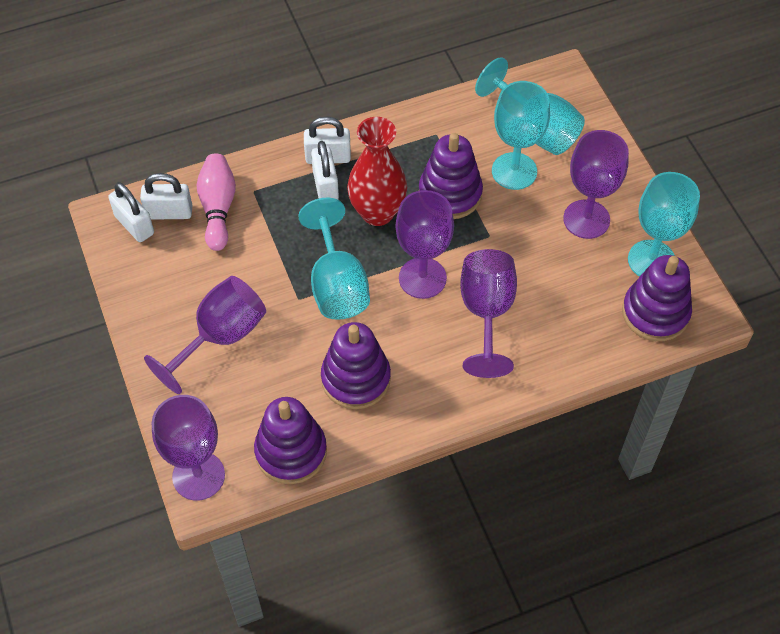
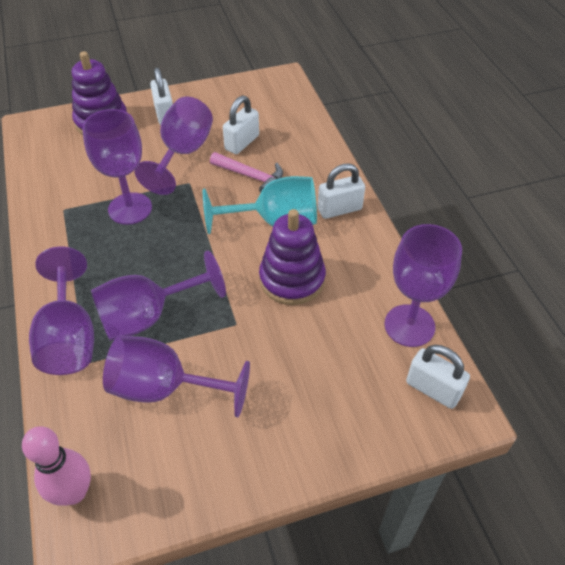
pink hammer: 0 -> 1
purple goblet: 5 -> 6
purple stacking toy: 4 -> 2
red vase: 1 -> 0
turquoise goblet: 4 -> 1

